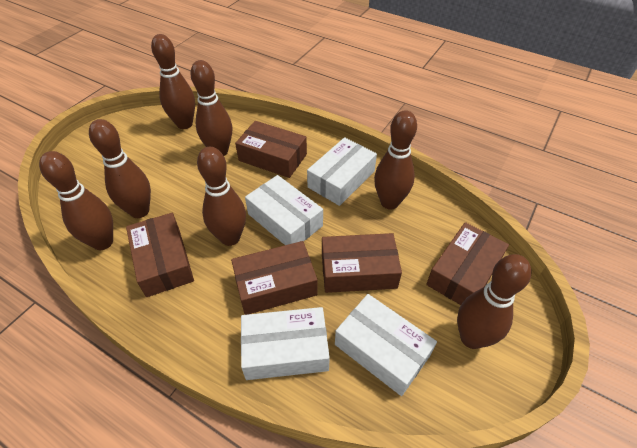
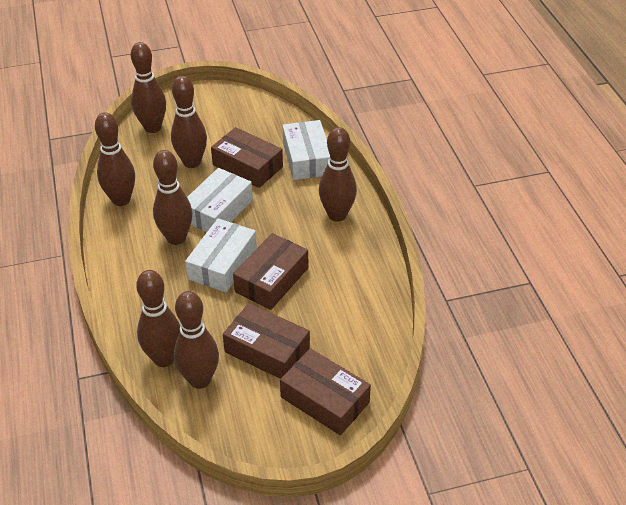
brown box: 5 -> 4
white box: 4 -> 3

